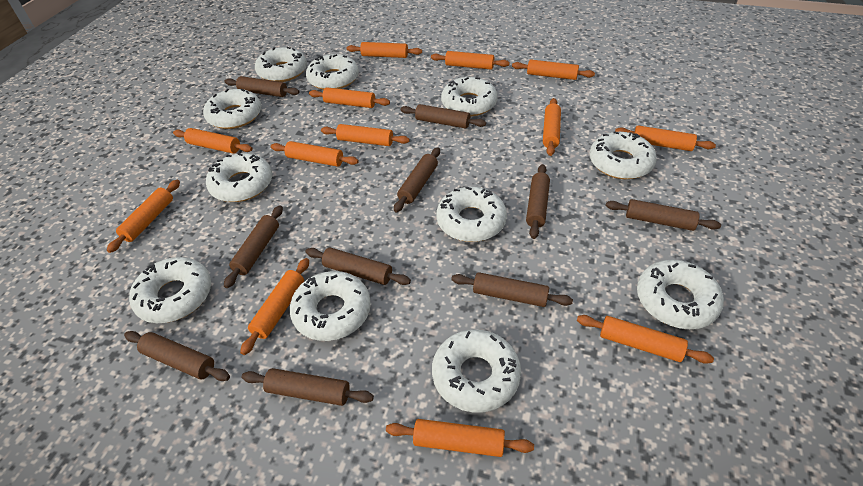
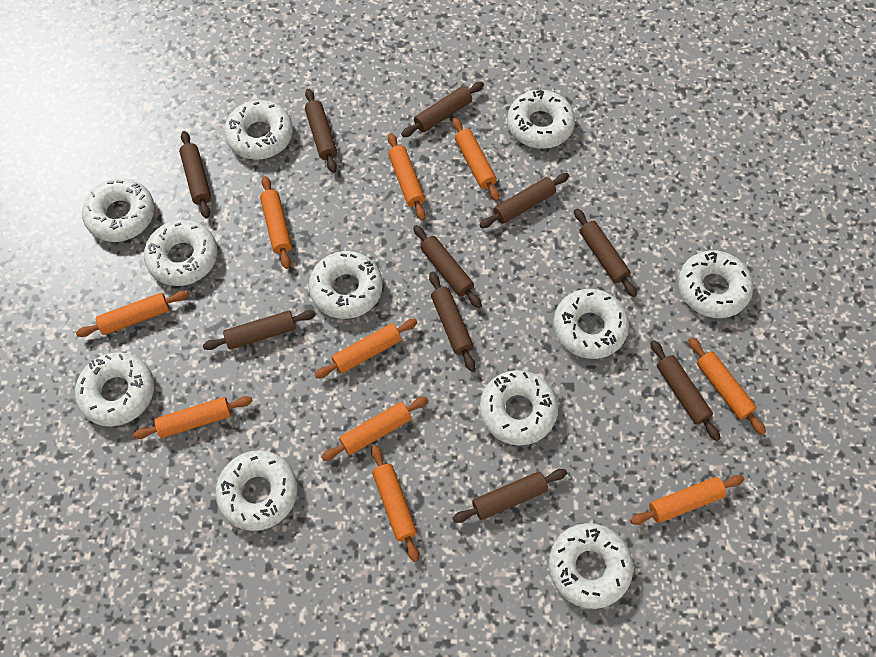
orange rolling pin: 13 -> 10

